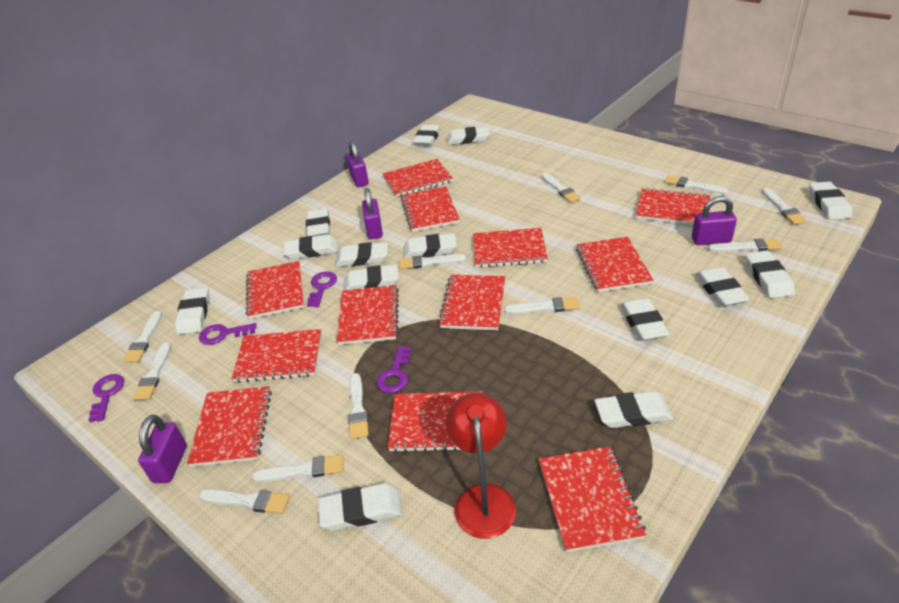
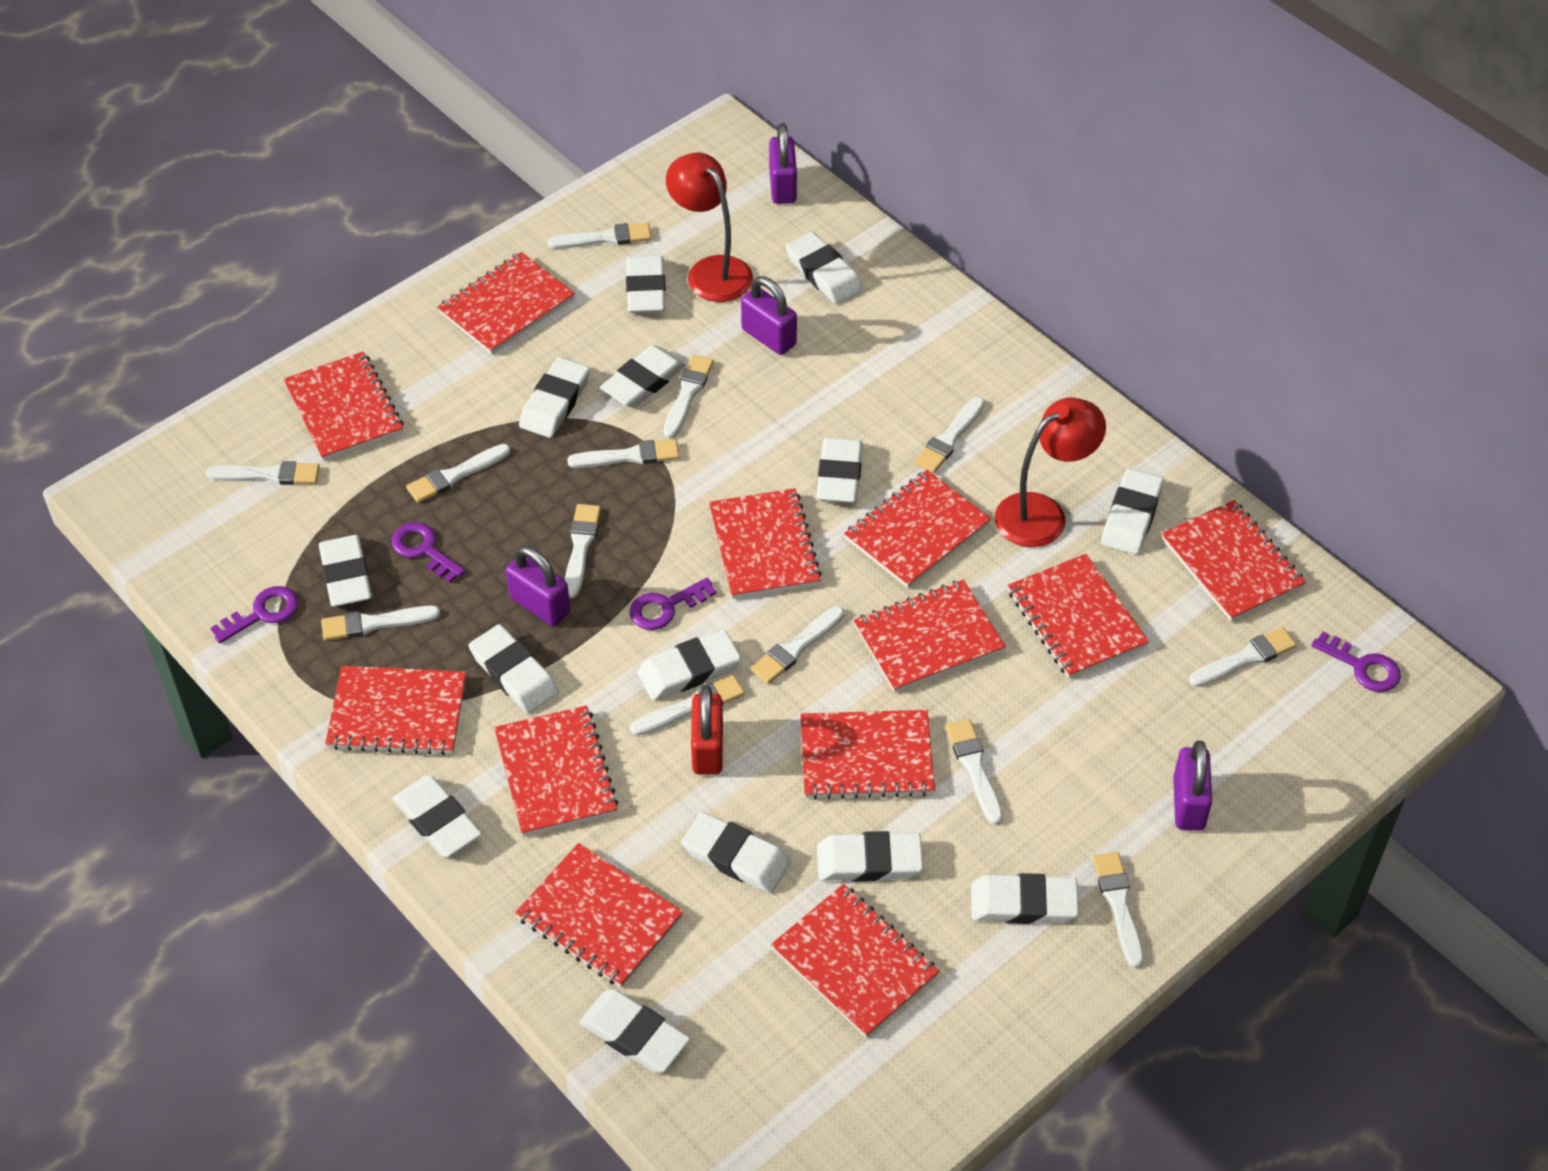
red lamp: 1 -> 2
red padlock: 0 -> 1
white brush: 11 -> 13

